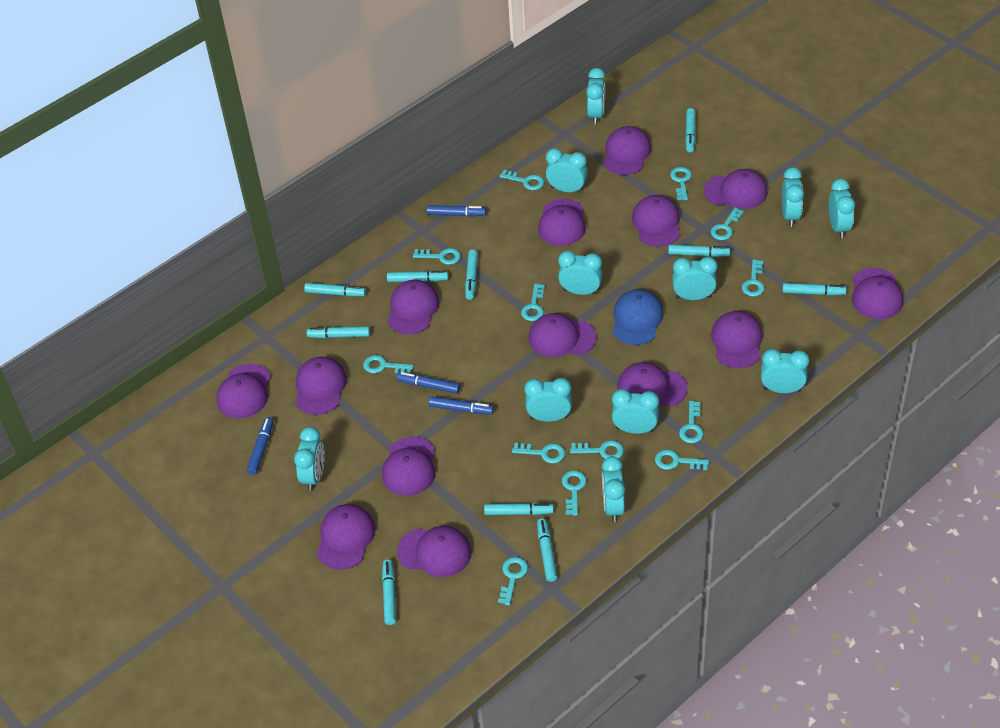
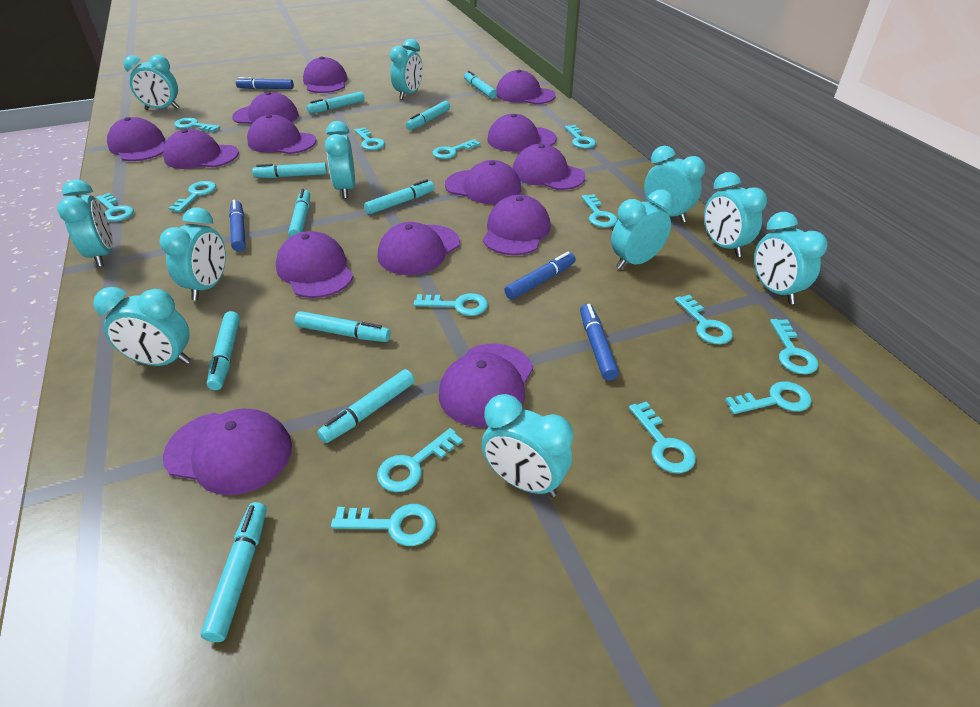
blue cap: 1 -> 0
turquoise key: 13 -> 14

